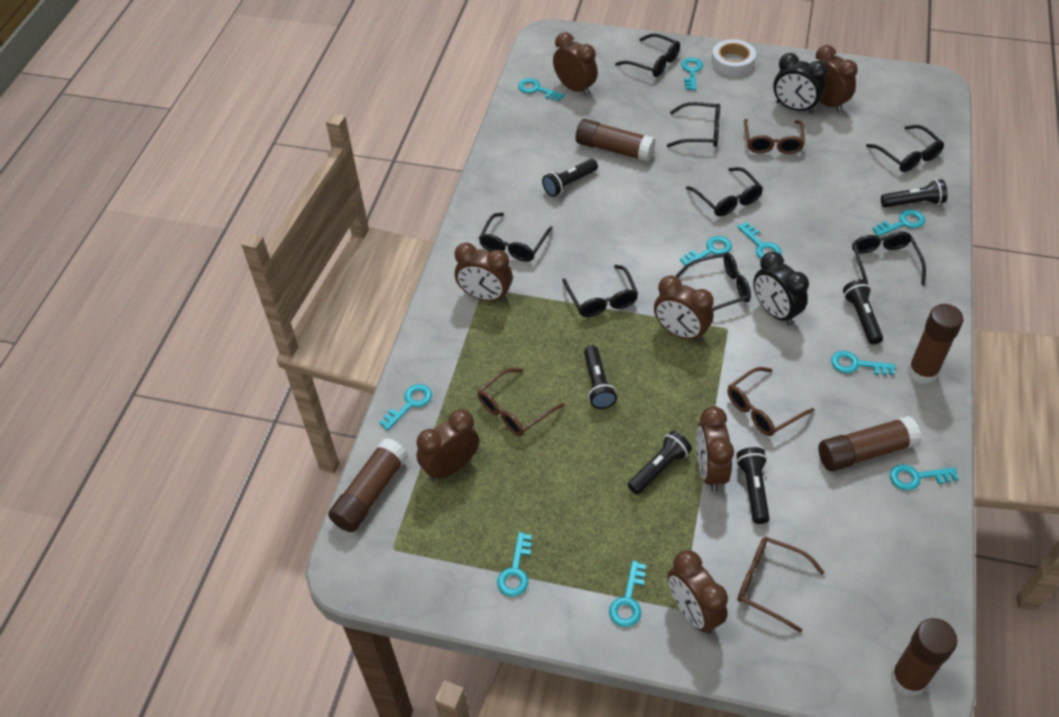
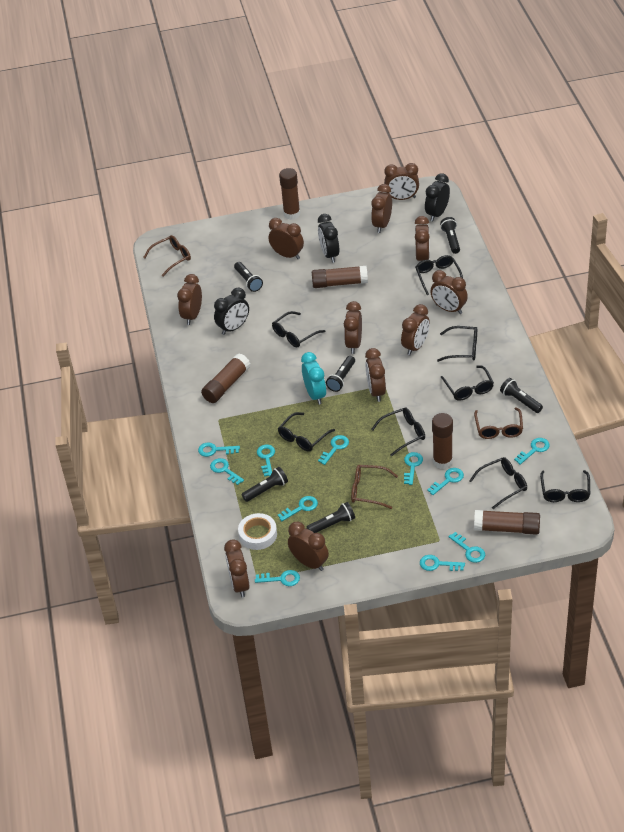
black clock: 2 -> 3
brown clock: 7 -> 11
brown glasses: 4 -> 3
turquoise clock: 0 -> 1
turquoise key: 10 -> 11

